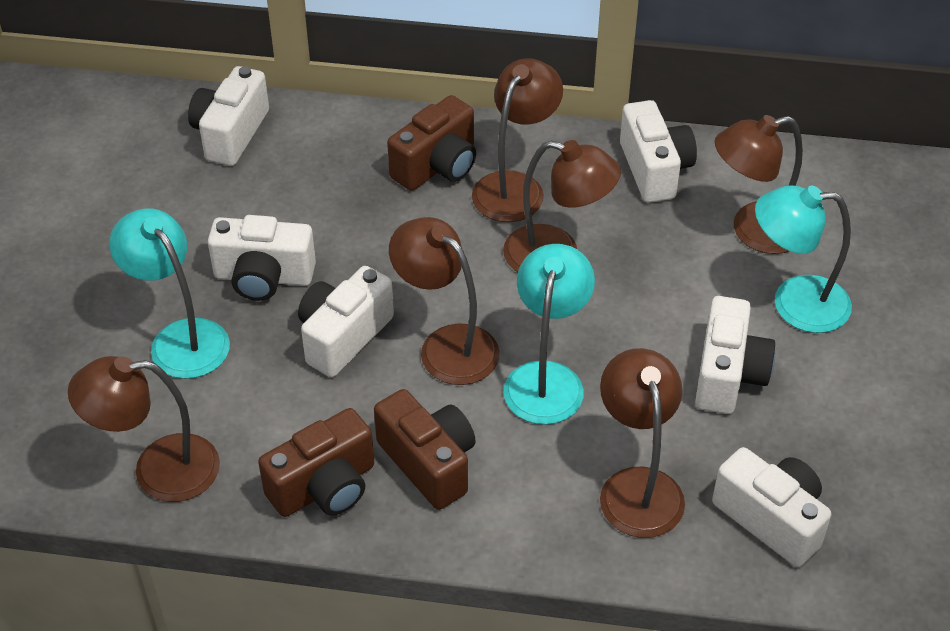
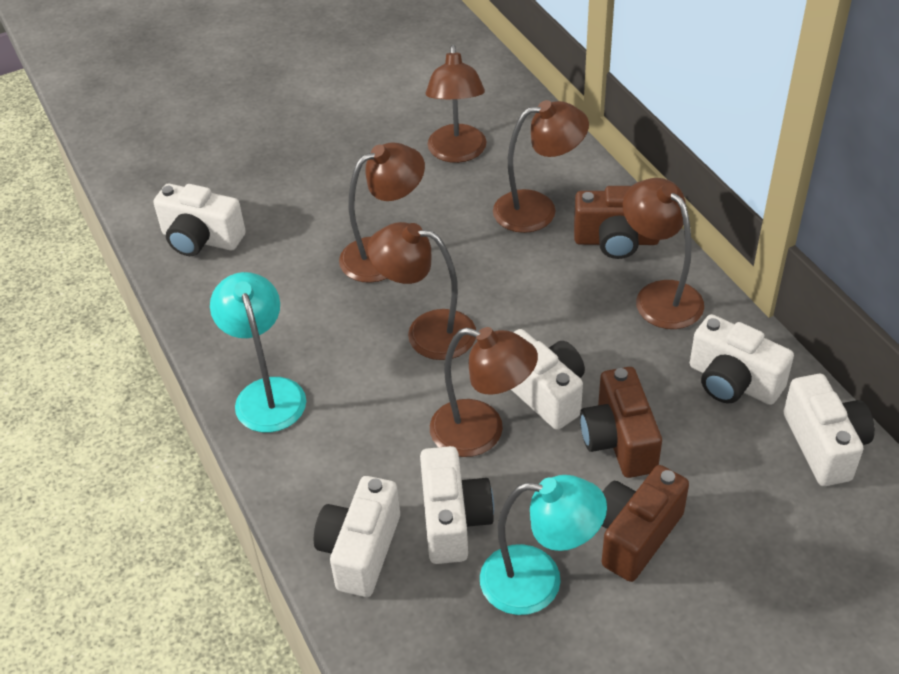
turquoise lamp: 3 -> 2

